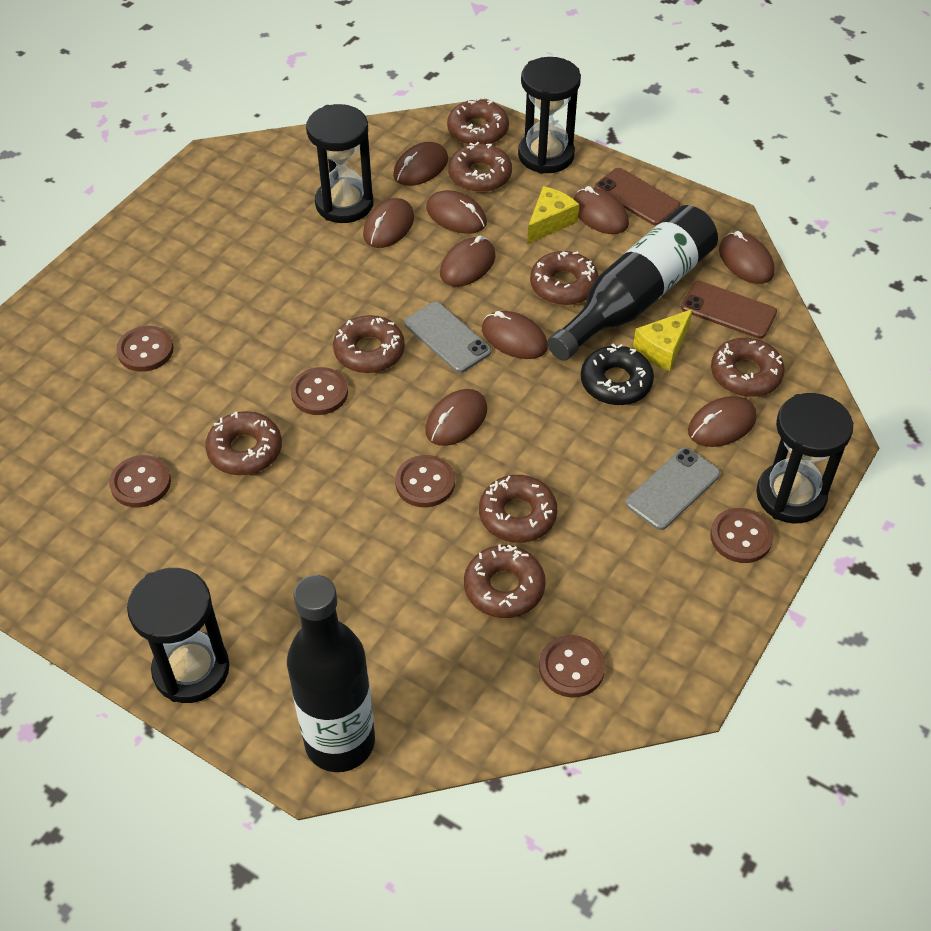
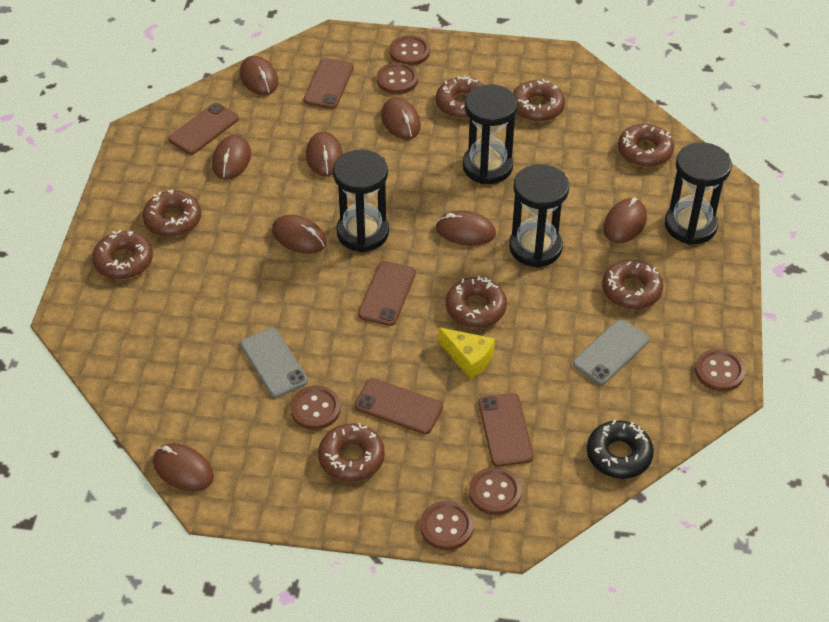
black bottle: 2 -> 0
brown mouse: 9 -> 8
brown phone: 2 -> 5
yellow cheese: 2 -> 1

